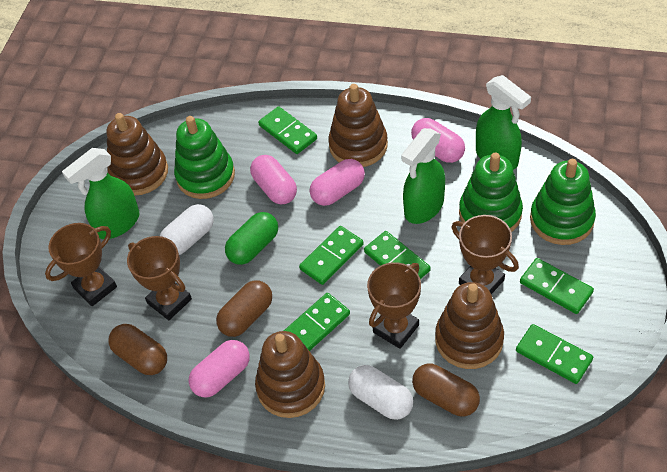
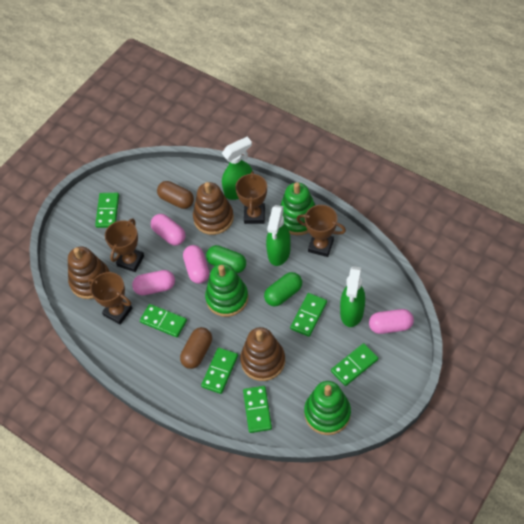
brown capsule: 3 -> 2
brown stacking toy: 4 -> 3
green capsule: 1 -> 2
white capsule: 2 -> 0

